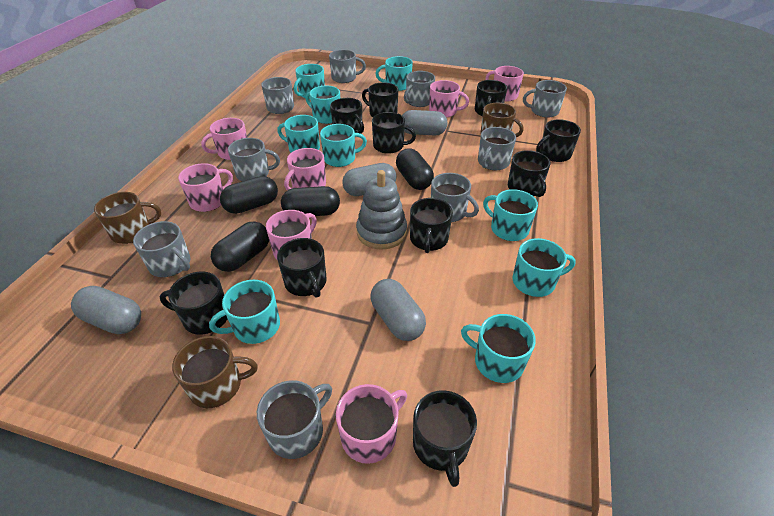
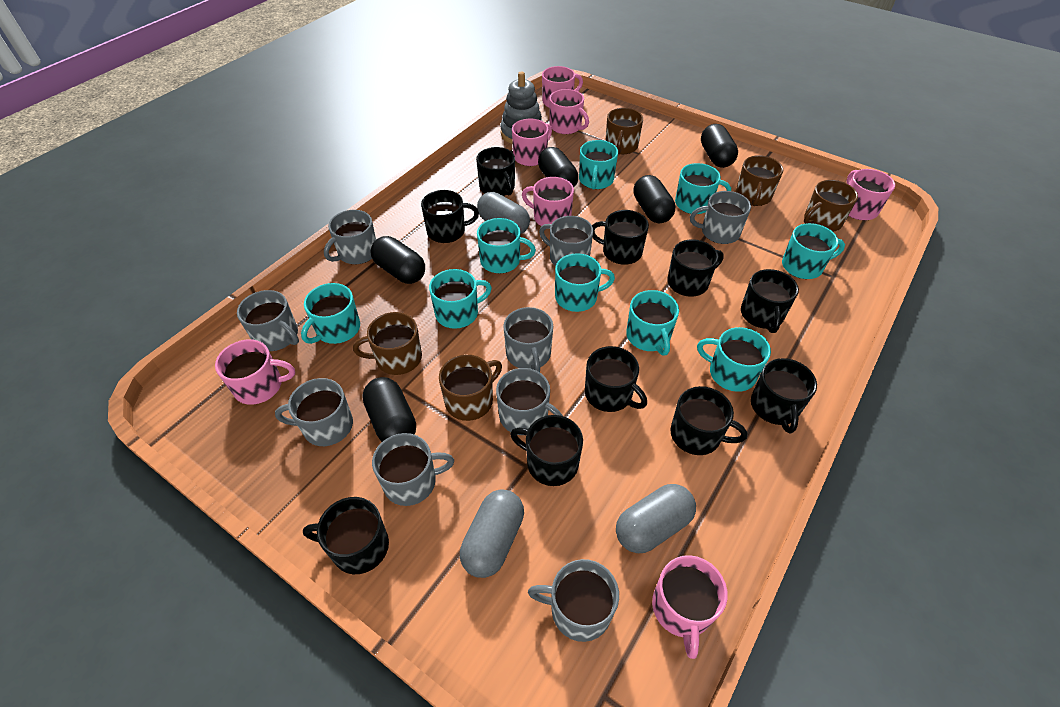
black capsule: 4 -> 5
brown mug: 3 -> 5
grey capsule: 4 -> 3

